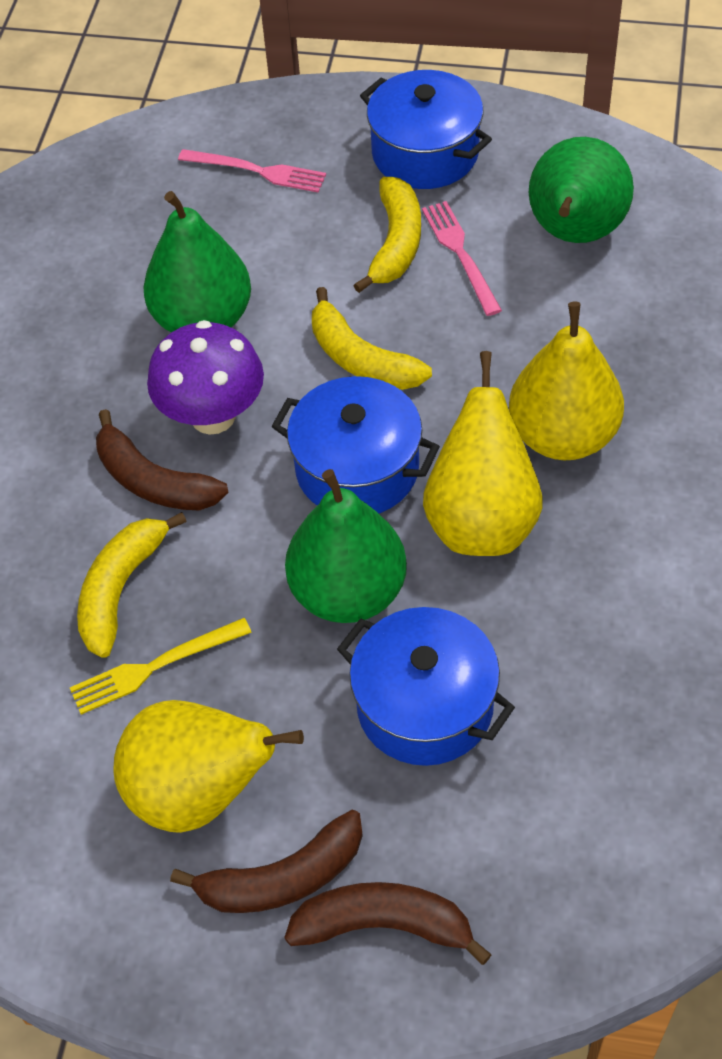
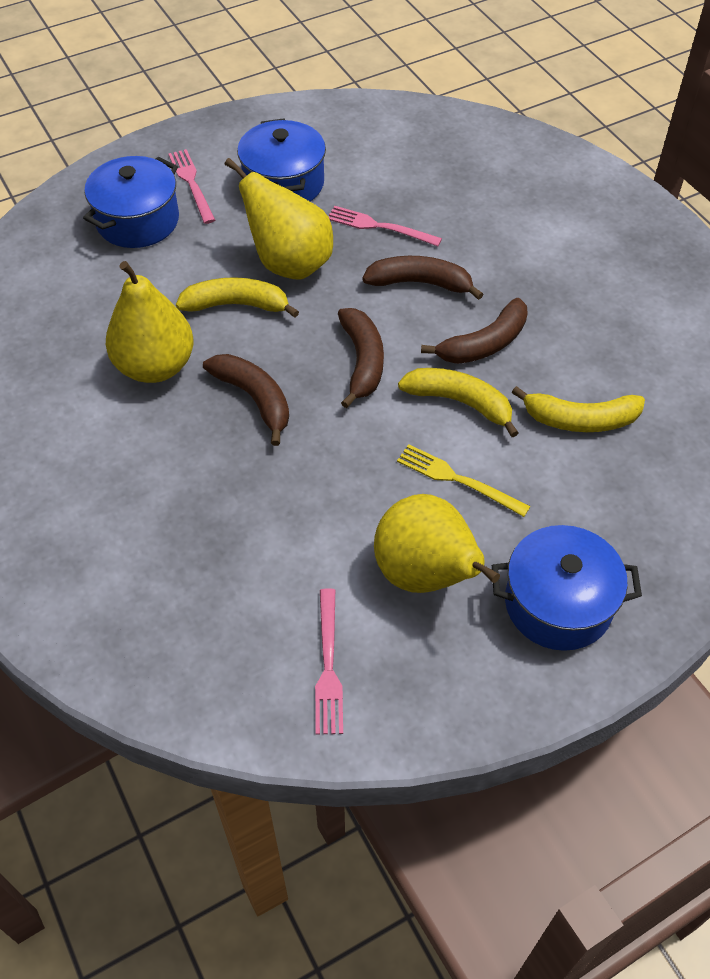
brown banana: 3 -> 4
green pear: 3 -> 0
pink fork: 2 -> 3
purple mushroom: 1 -> 0

